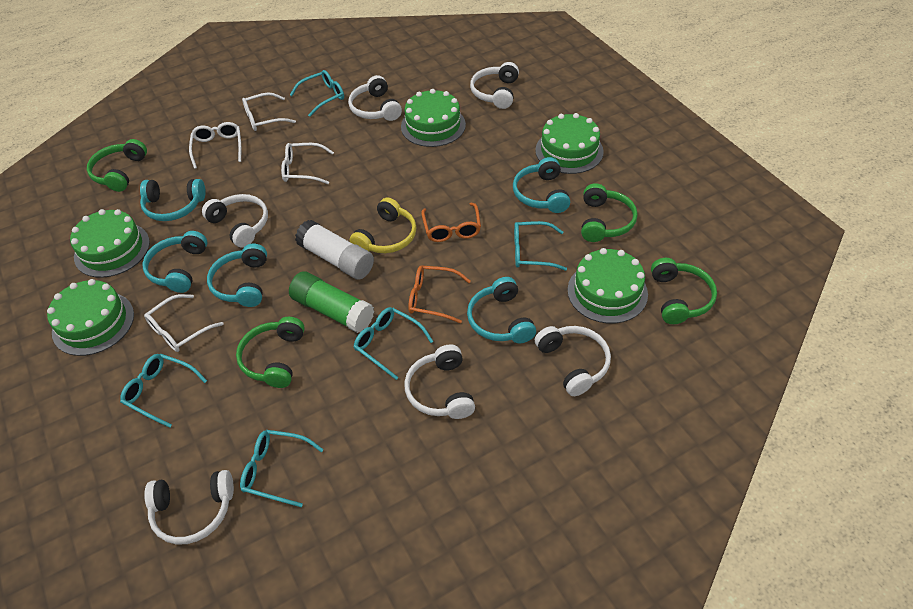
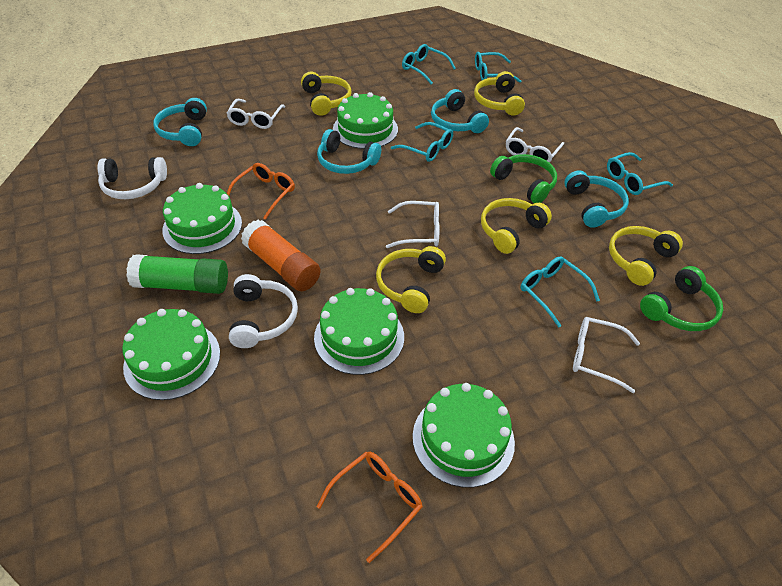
green headphones: 4 -> 2
orange glue stick: 0 -> 1
turquoise headphones: 5 -> 4
white glue stick: 1 -> 0
white headphones: 6 -> 2
yellow headphones: 1 -> 5

